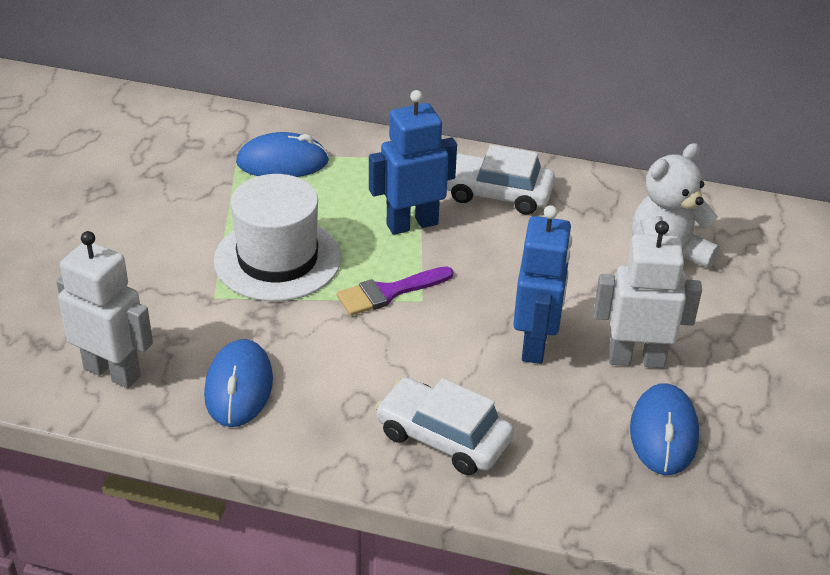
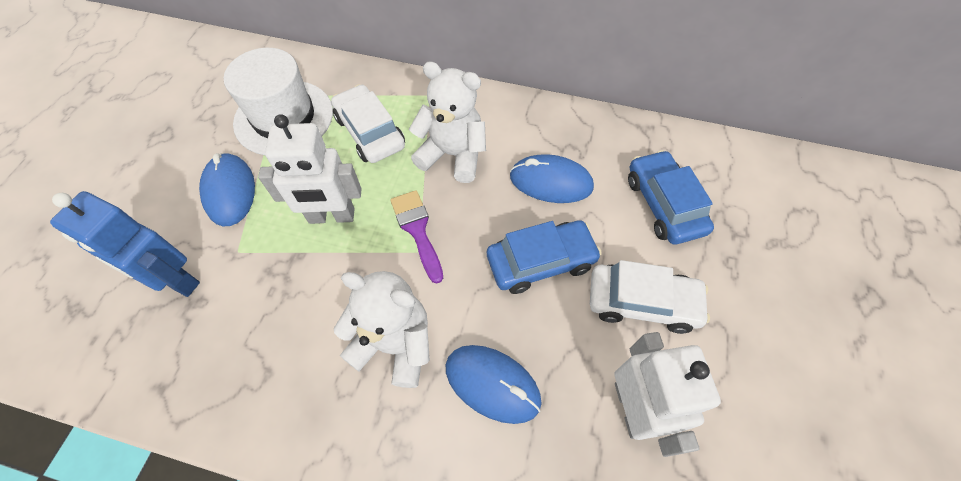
blue car: 0 -> 2
blue robot: 2 -> 1
white teddy bear: 1 -> 2

